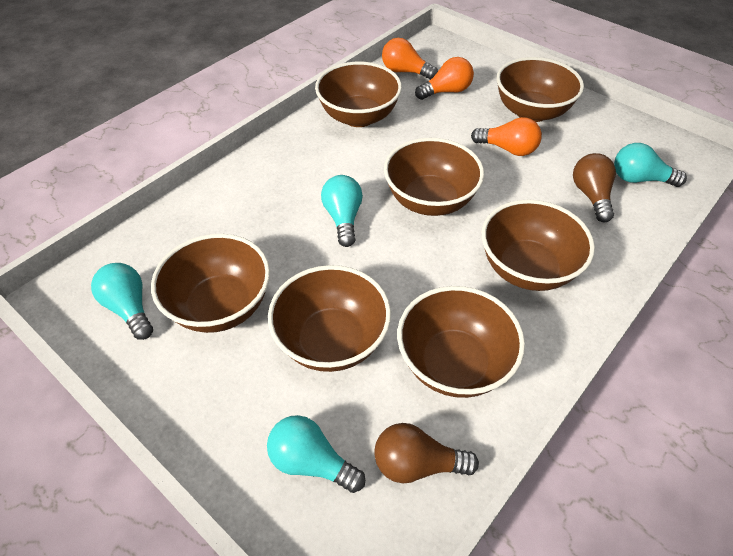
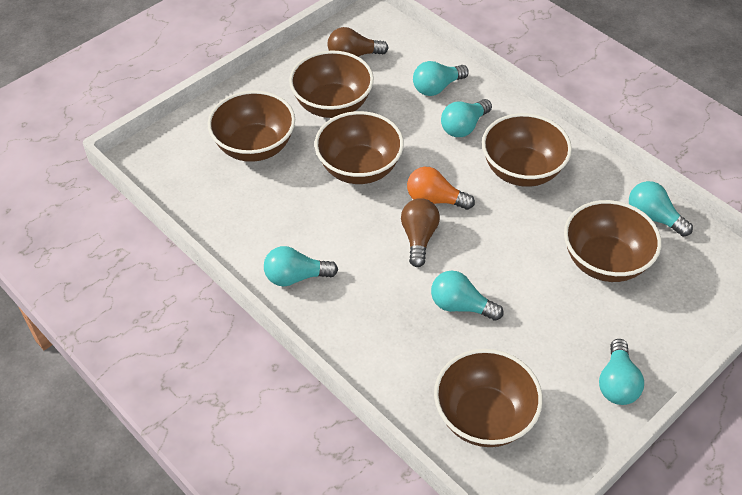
brown bowl: 7 -> 6
orange light bulb: 3 -> 1
turquoise light bulb: 4 -> 6

